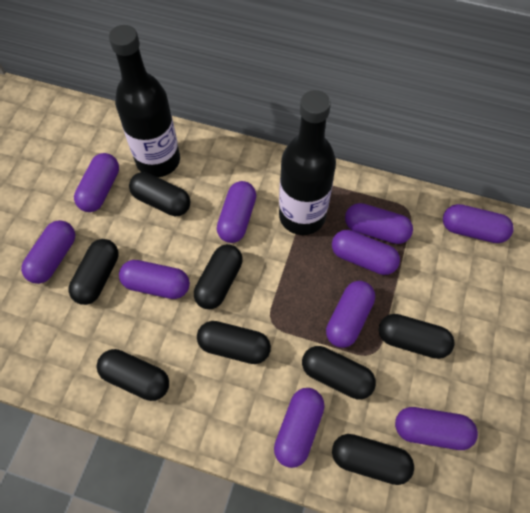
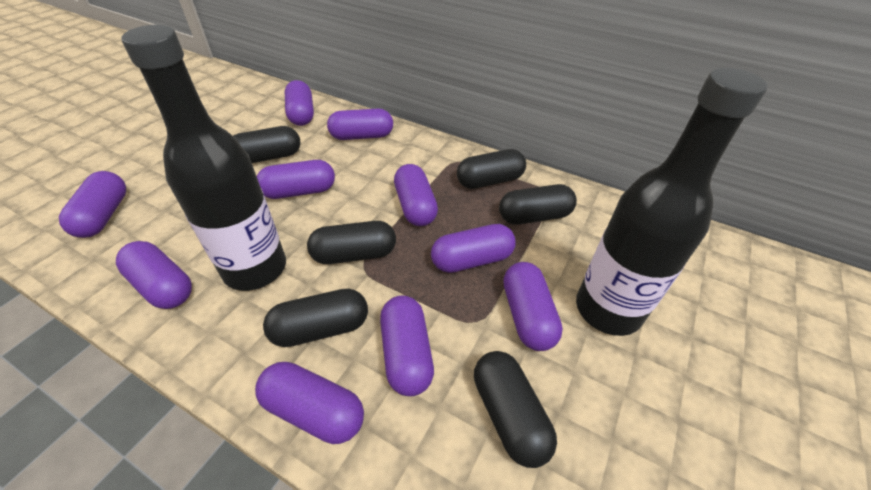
black capsule: 8 -> 6

